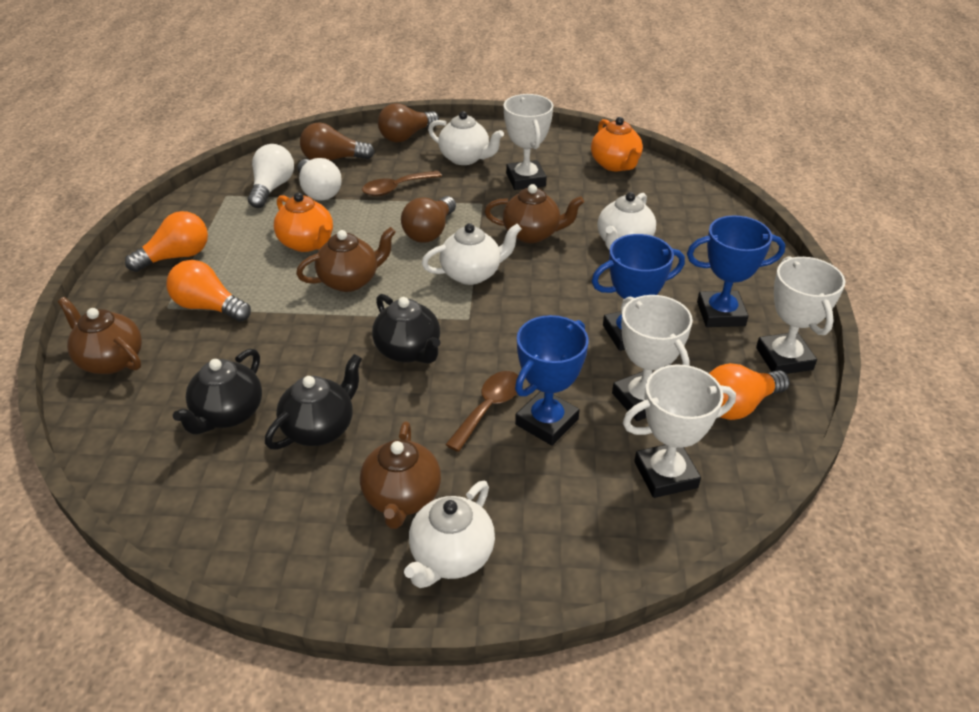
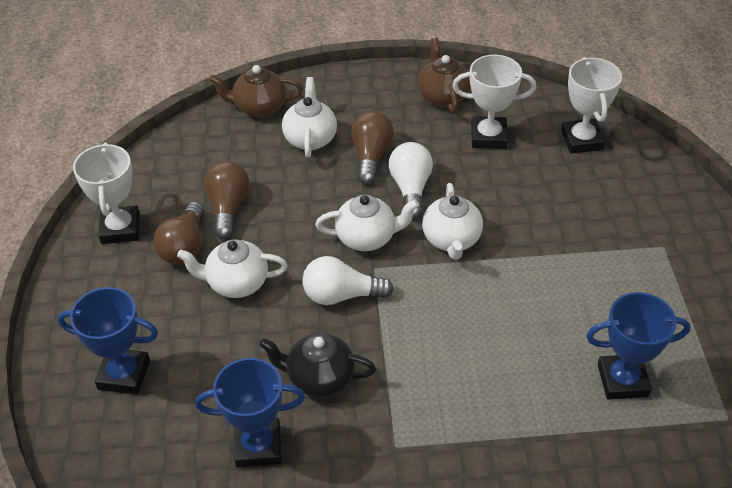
black teapot: 3 -> 1
brown spoon: 2 -> 0
brown teapot: 4 -> 2
orange light bulb: 3 -> 0
orange teapot: 2 -> 0
white trophy: 4 -> 3

